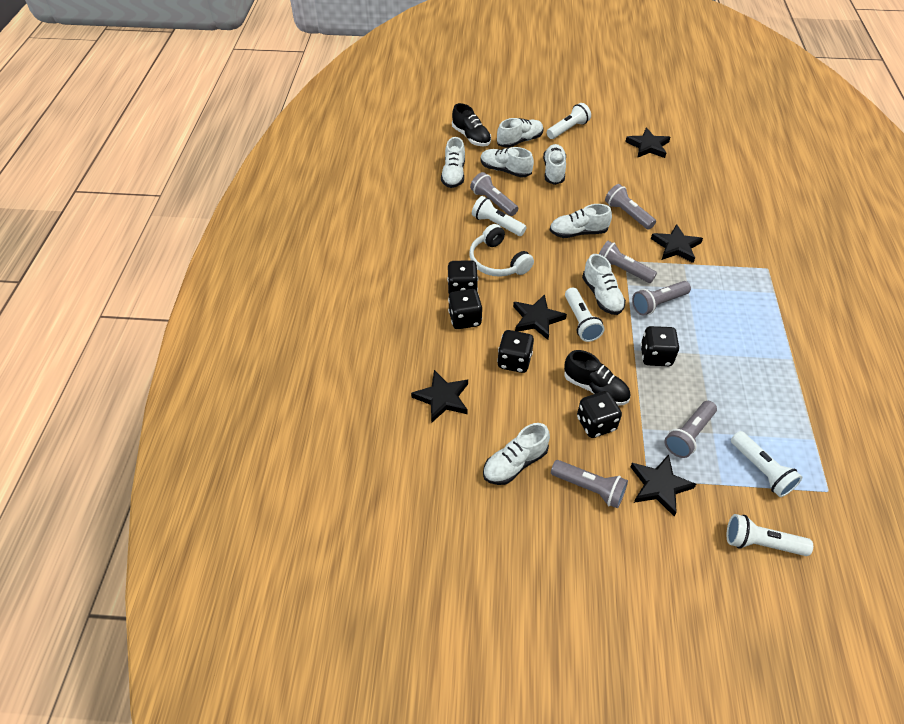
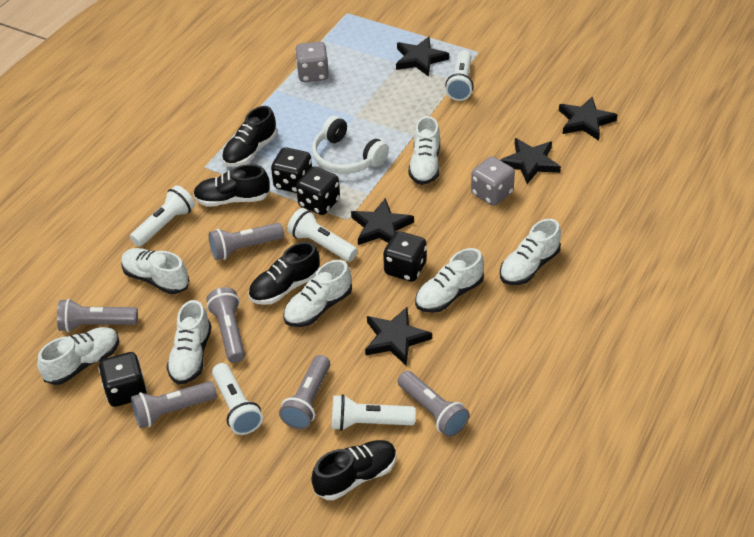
black dice: 5 -> 4
black shoe: 2 -> 4
grey dice: 0 -> 2

